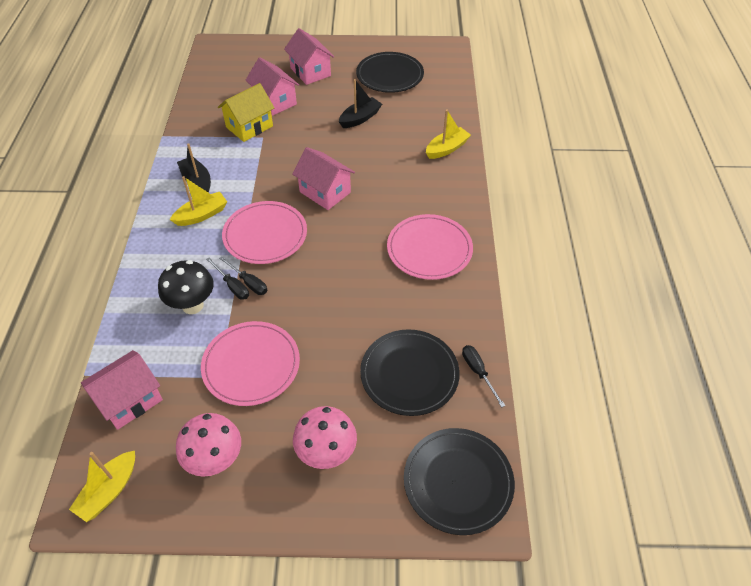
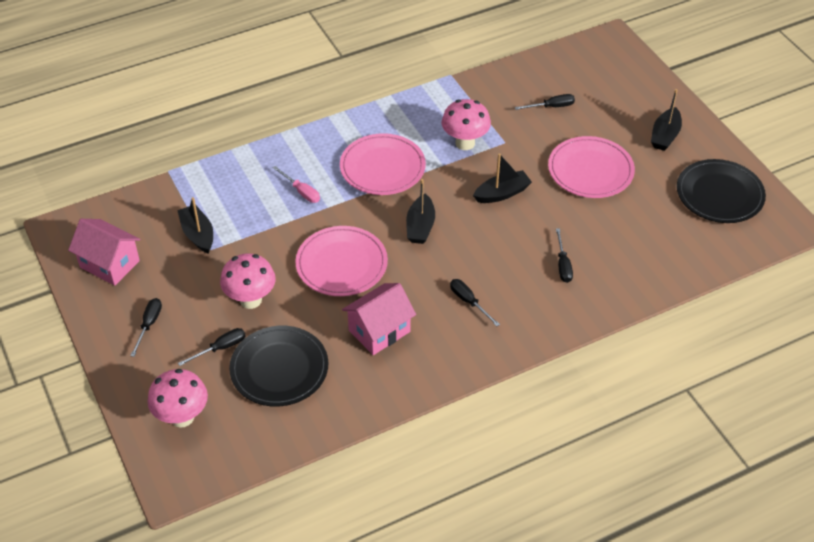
black boat: 2 -> 4
black mushroom: 1 -> 0
black plate: 3 -> 2
black screwdriver: 3 -> 5
pink house: 4 -> 2
pink mushroom: 2 -> 3
pink screwdriver: 0 -> 1
yellow boat: 3 -> 0
yellow house: 1 -> 0

